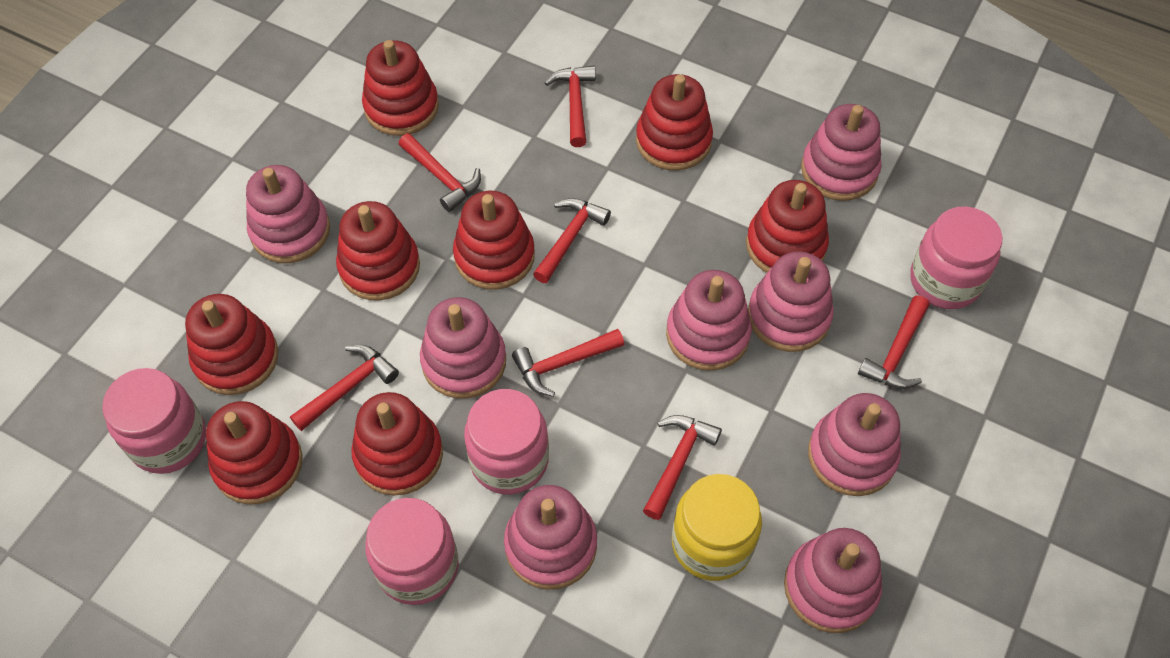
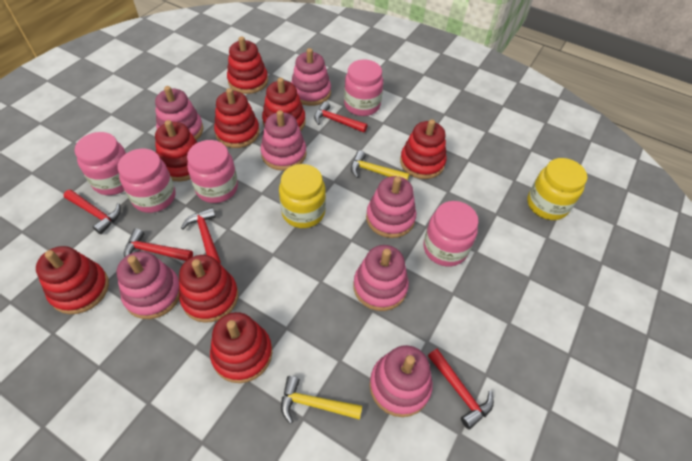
pink jar: 4 -> 5
pink stacking toy: 8 -> 7
red hammer: 7 -> 5
yellow hammer: 0 -> 2
yellow jar: 1 -> 2

